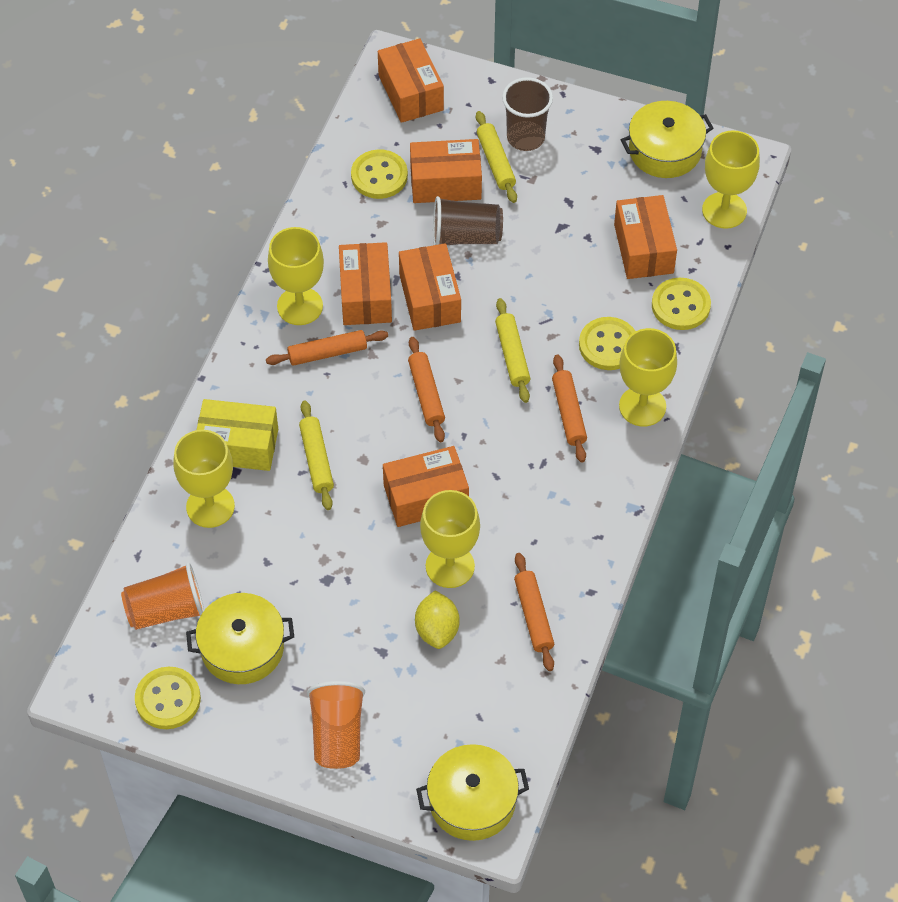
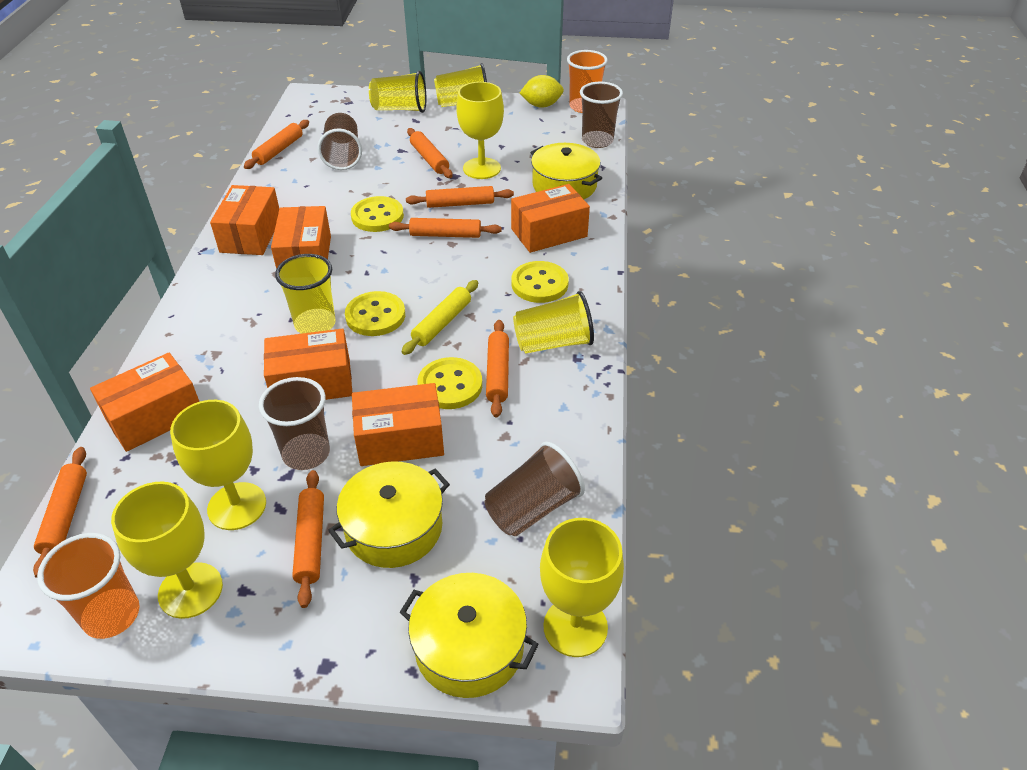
brown cup: 2 -> 4
orange rolling pin: 4 -> 7
yellow box: 1 -> 0
yellow cup: 0 -> 4
yellow goblet: 5 -> 4
yellow rolling pin: 3 -> 1

